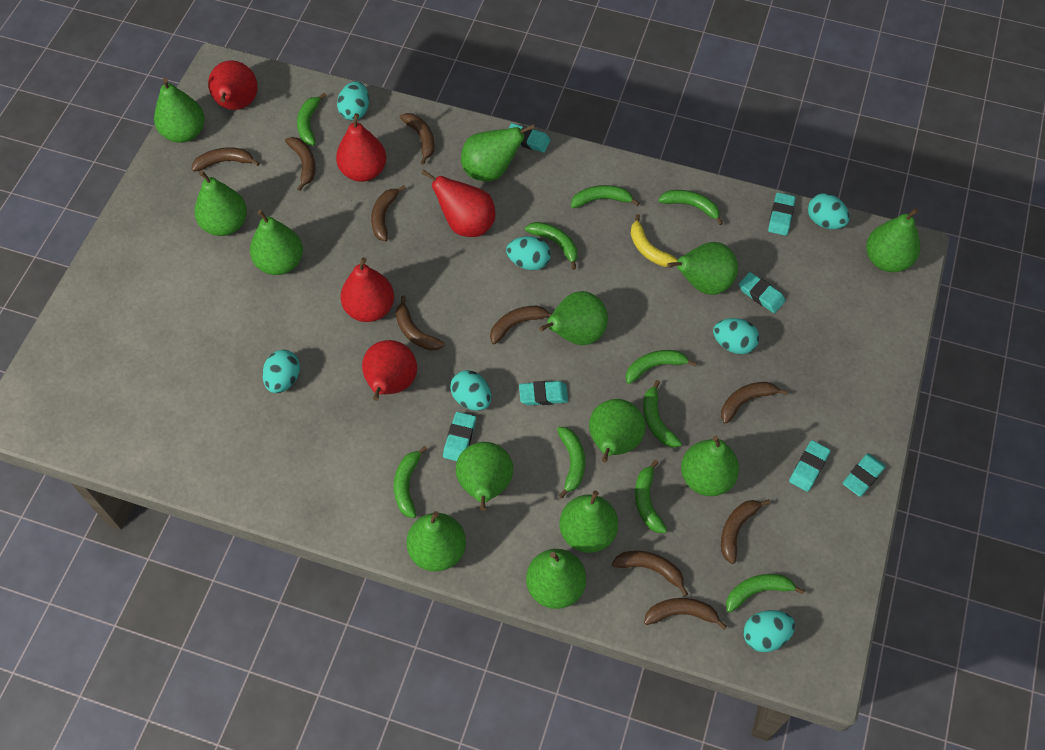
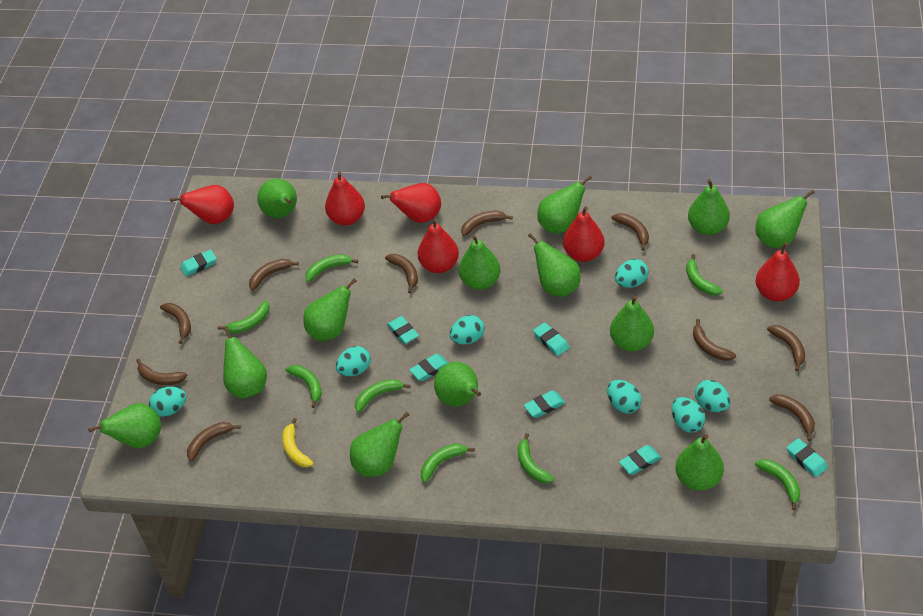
green banana: 10 -> 8
red pear: 5 -> 6

